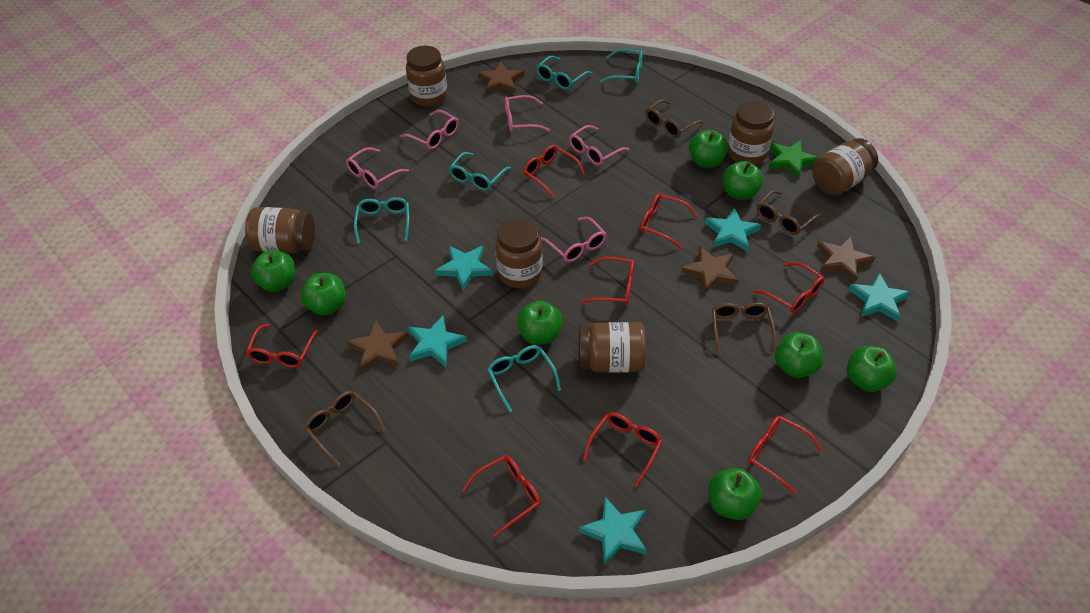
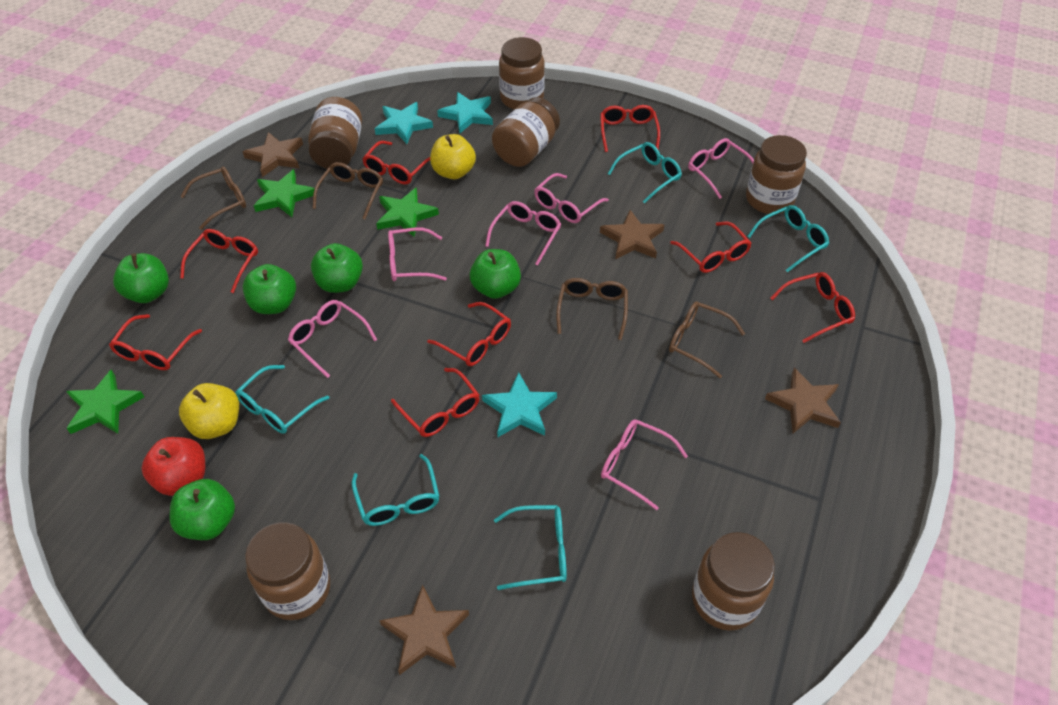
green apple: 8 -> 5
green star: 1 -> 3
pink glasses: 5 -> 6
red apple: 0 -> 1
turquoise star: 5 -> 3
yellow apple: 0 -> 2

